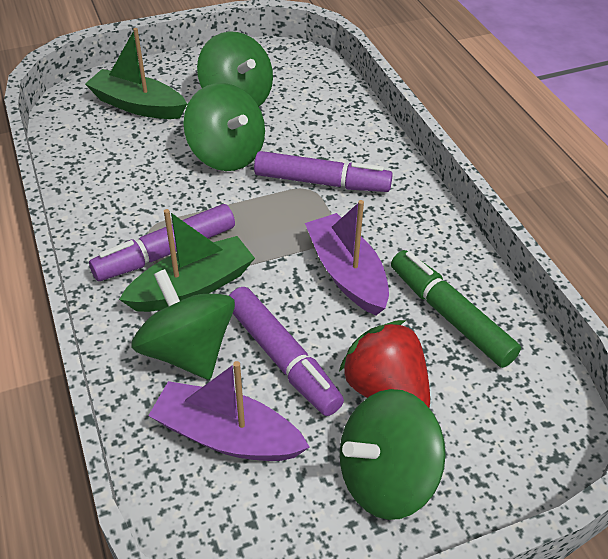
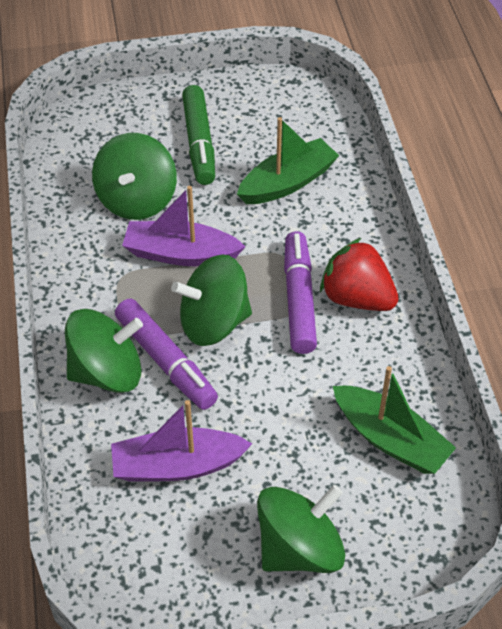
purple marker: 3 -> 2

